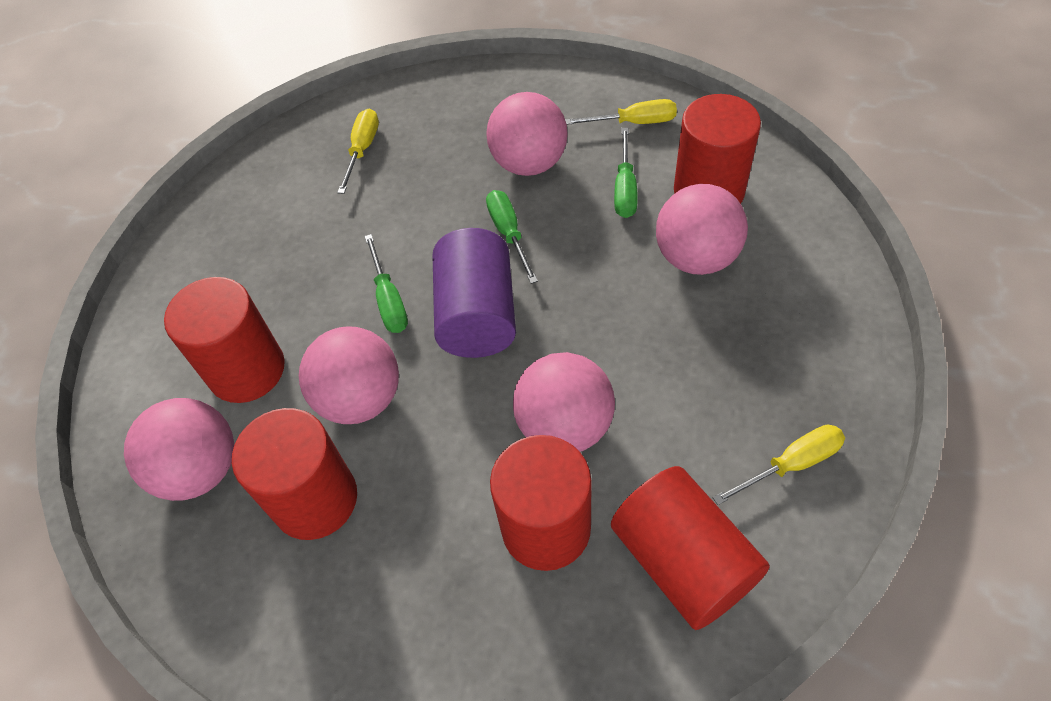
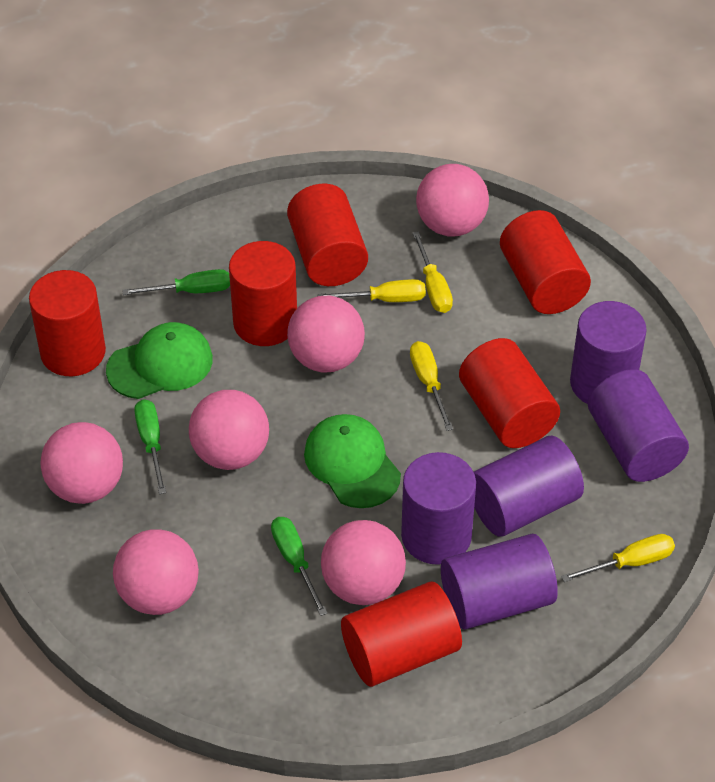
green cap: 0 -> 2
pink ball: 5 -> 6
purple cylinder: 1 -> 5
red cylinder: 5 -> 6
yellow screwdriver: 3 -> 4

